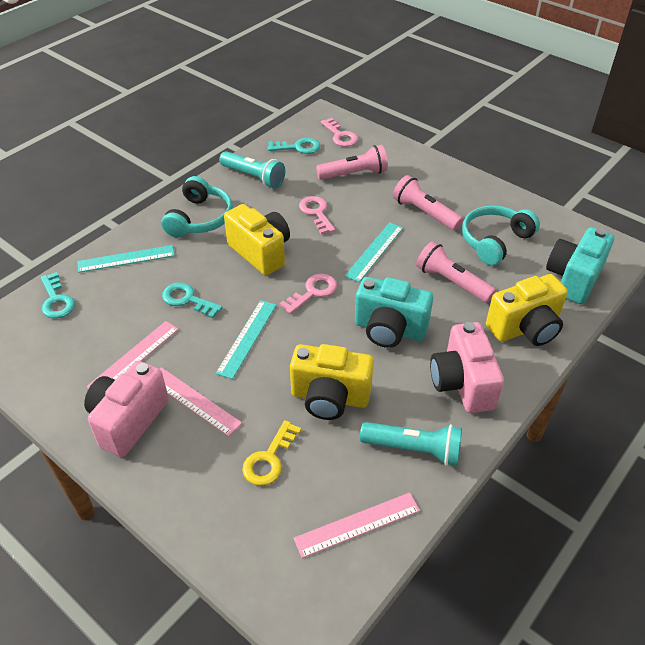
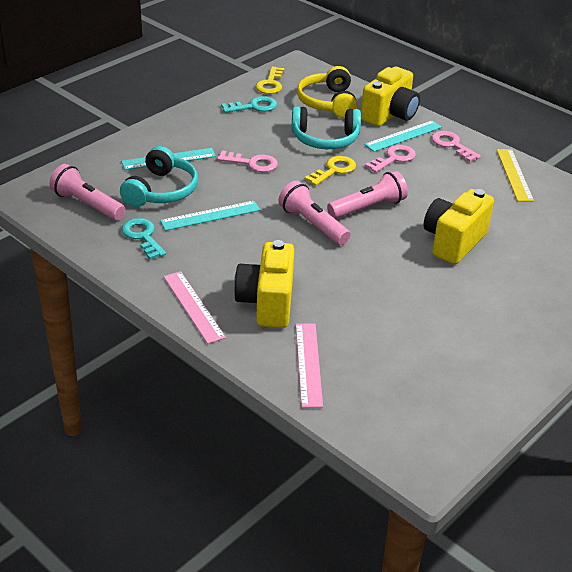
pink camera: 2 -> 0
pink ruler: 3 -> 2
turquoise camera: 2 -> 0
turquoise flashlight: 2 -> 0
turquoise key: 3 -> 2
yellow headphones: 0 -> 1
yellow key: 1 -> 2
yellow ruler: 0 -> 1

